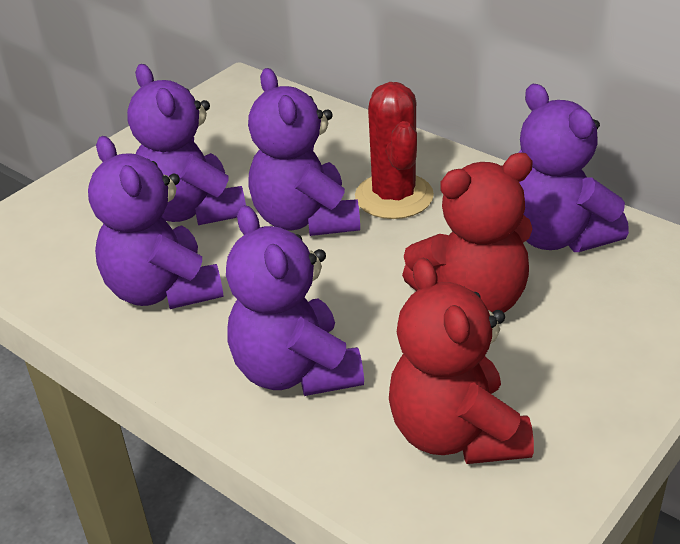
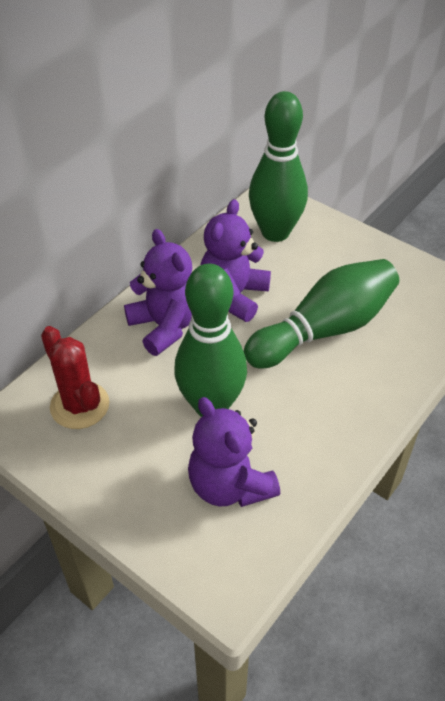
green bowling pin: 0 -> 3
purple teddy bear: 5 -> 3
red teddy bear: 2 -> 0

